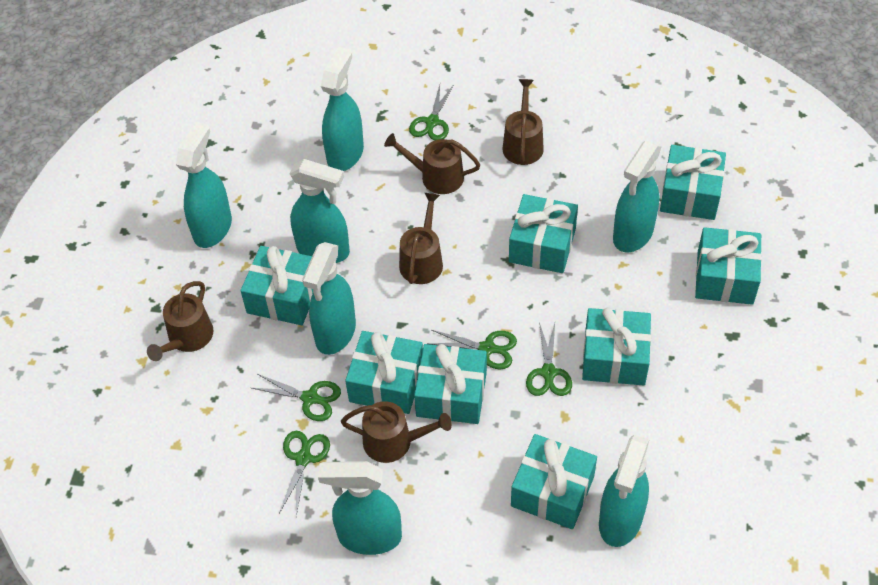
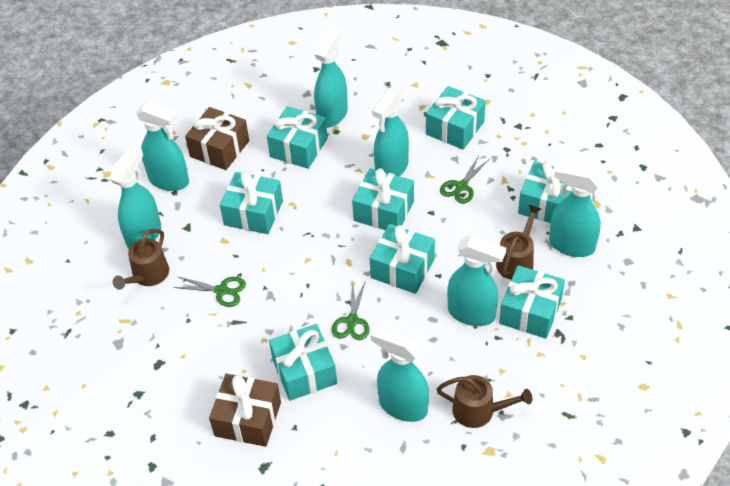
brown gift: 0 -> 2
brown watering can: 5 -> 3
green scissors: 5 -> 3

